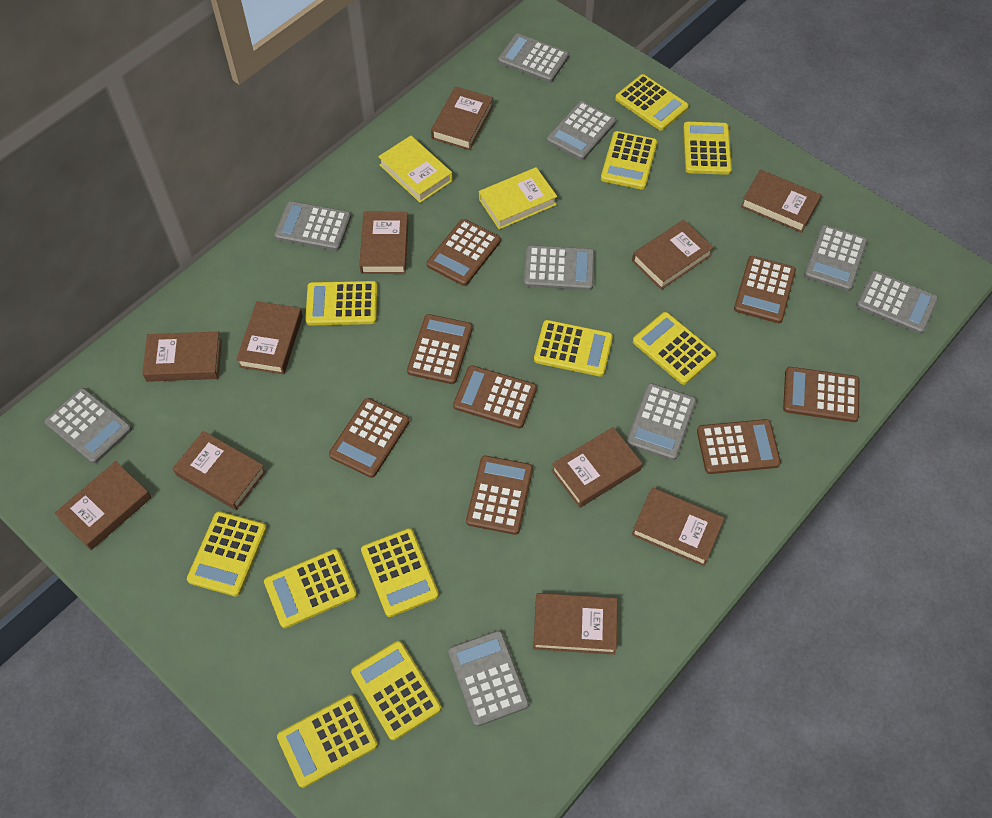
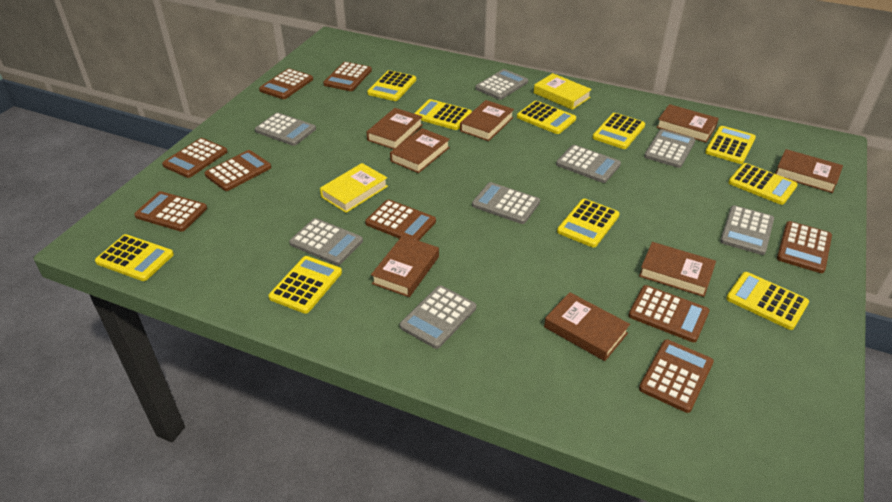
brown book: 11 -> 8
brown calculator: 8 -> 9
grey calculator: 9 -> 8
yellow calculator: 11 -> 10

